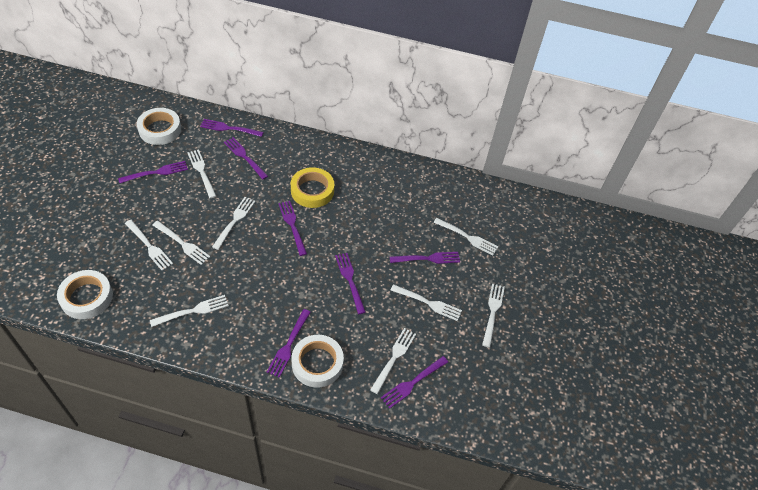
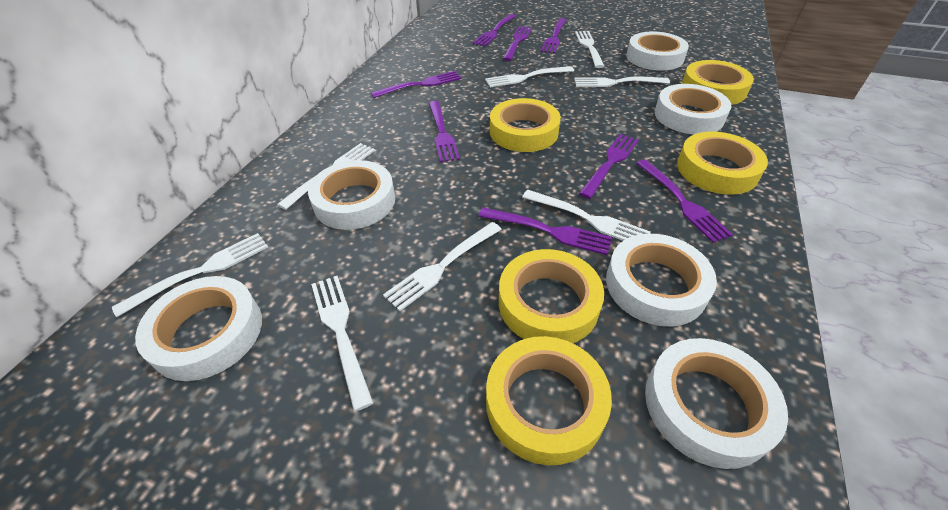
white fork: 9 -> 8
white tape: 3 -> 6
yellow tape: 1 -> 5

